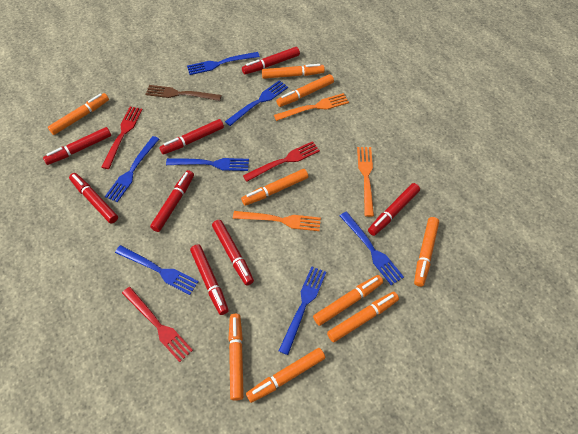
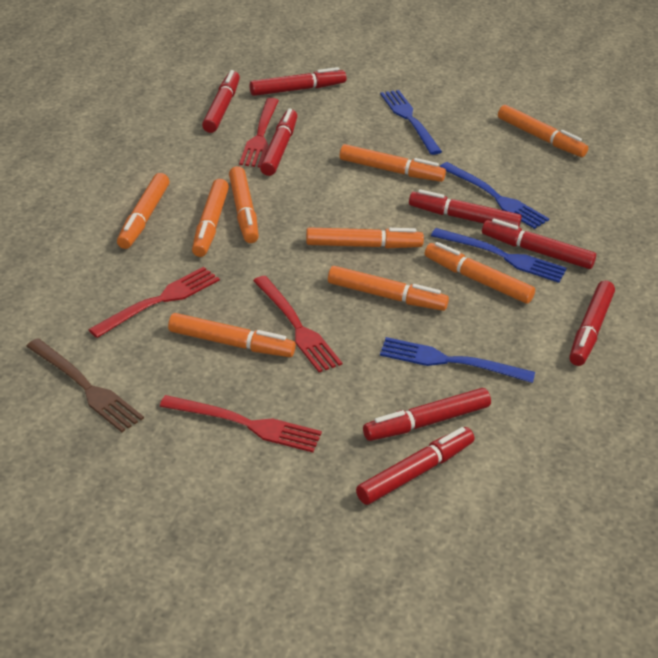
blue fork: 7 -> 4
orange fork: 3 -> 0
red fork: 3 -> 4

